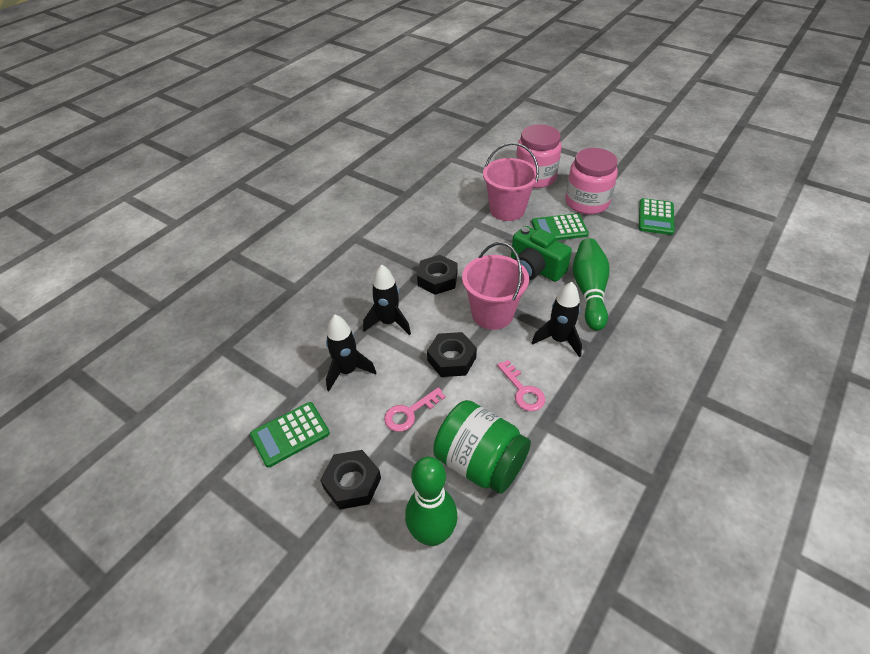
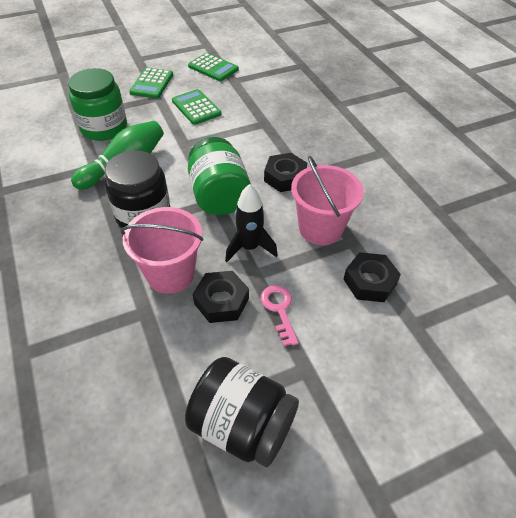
black jar: 0 -> 2
black rocket: 3 -> 1
green bowling pin: 2 -> 1
green camera: 1 -> 0
green jar: 1 -> 2
pink jar: 2 -> 0
pink key: 2 -> 1

